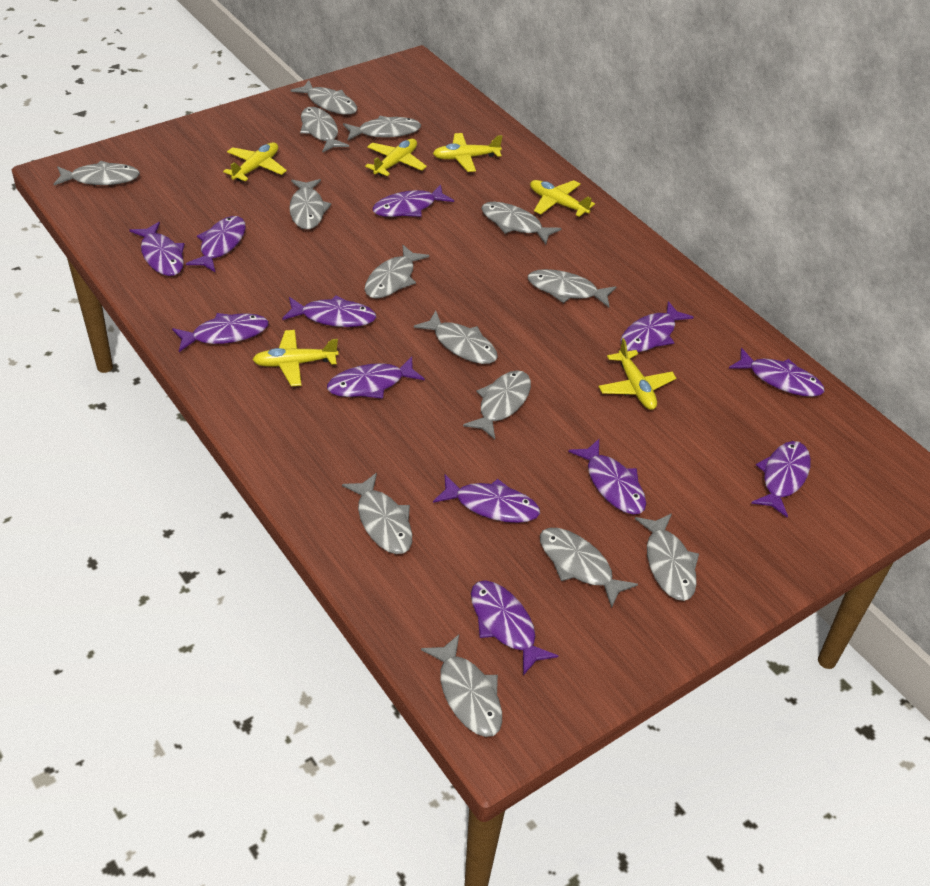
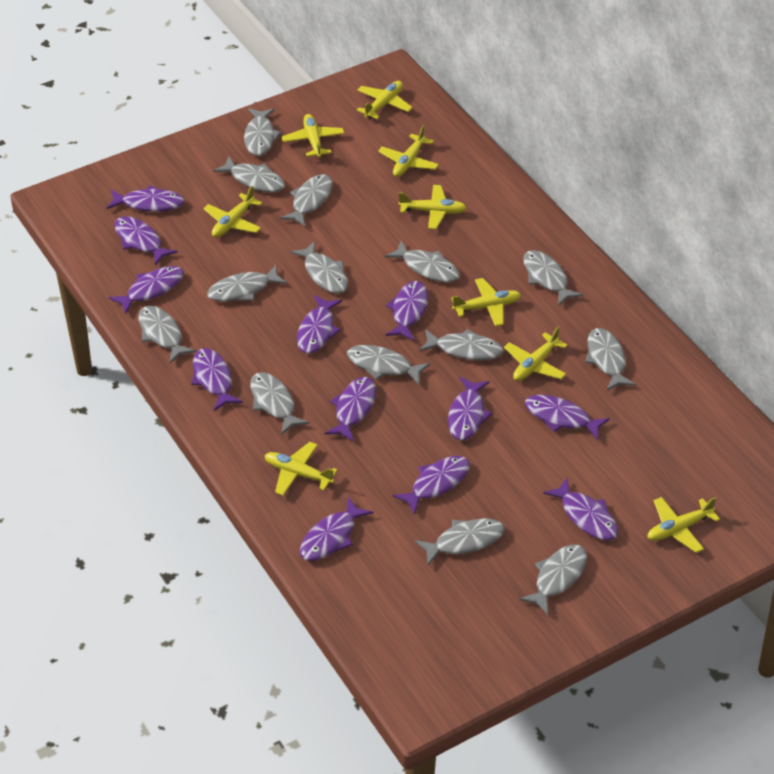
yellow plane: 6 -> 9

